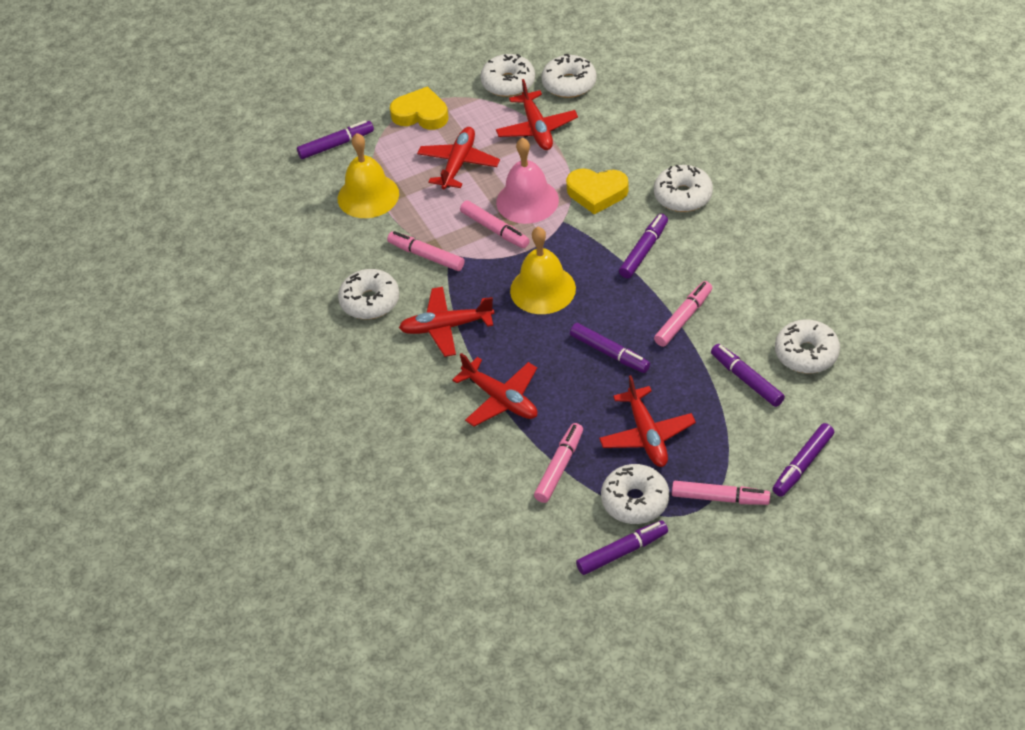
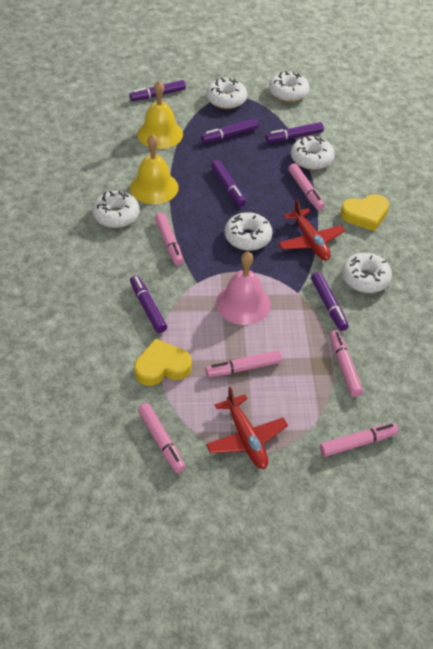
pink marker: 5 -> 6
red plane: 5 -> 2

